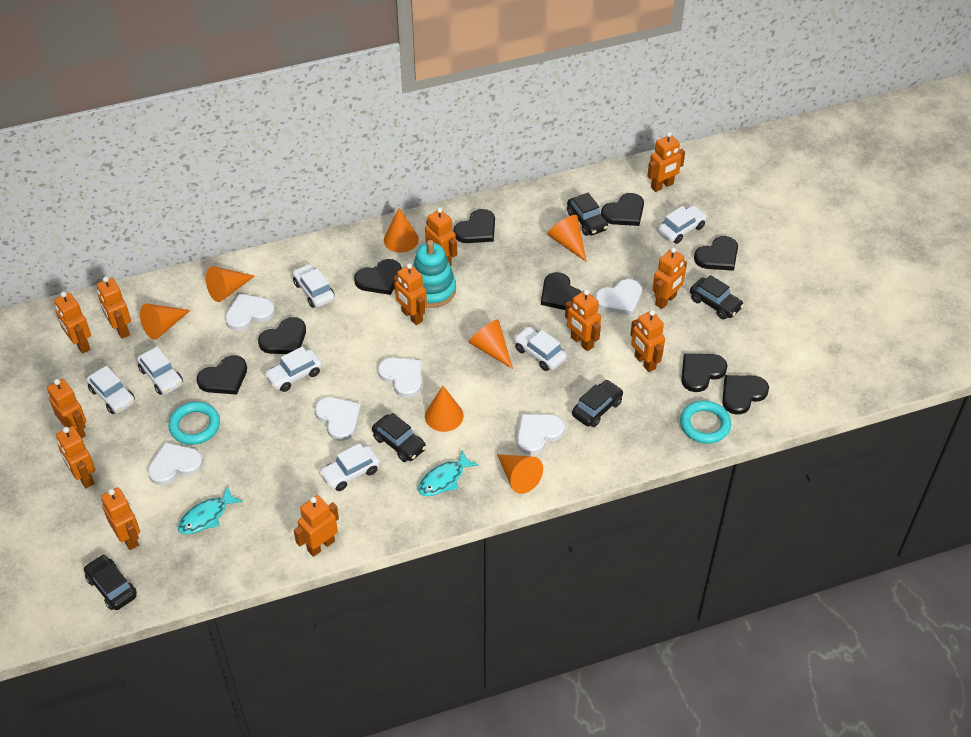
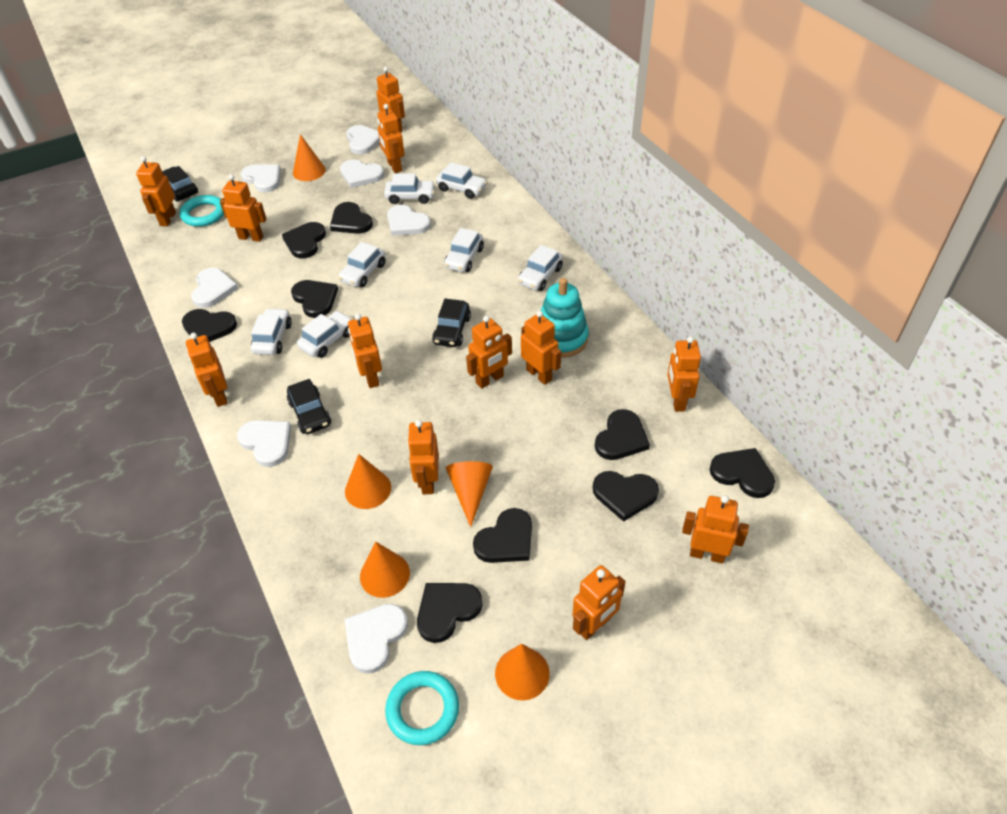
black car: 5 -> 3
orange cone: 7 -> 5
turquoise fish: 2 -> 0
white heart: 6 -> 7

